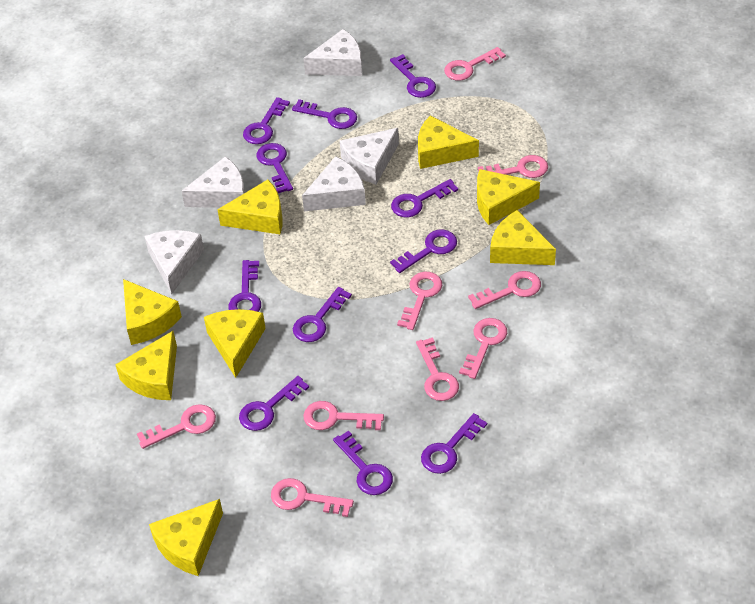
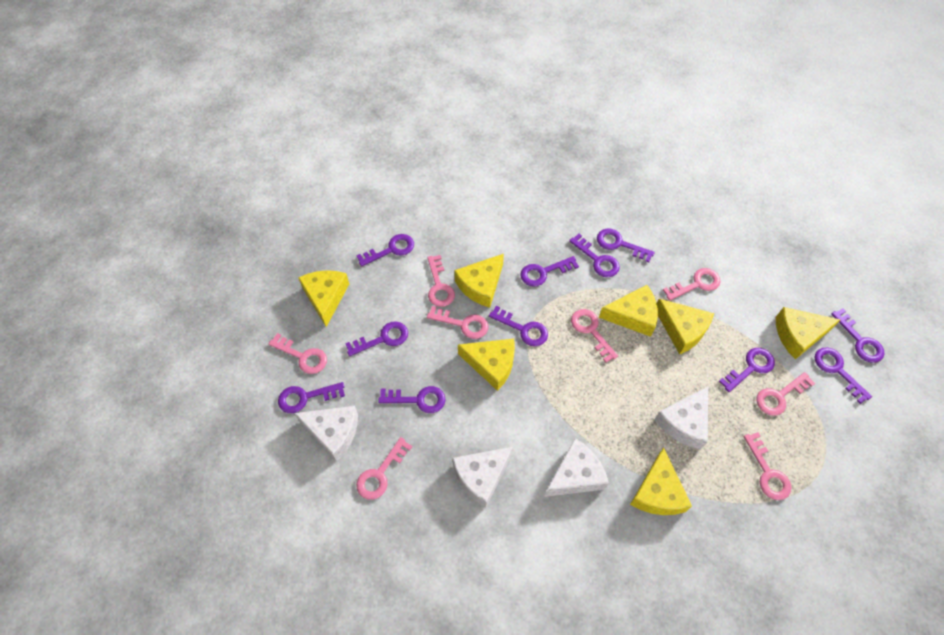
pink key: 9 -> 8
white cheese: 5 -> 4
yellow cheese: 8 -> 7

